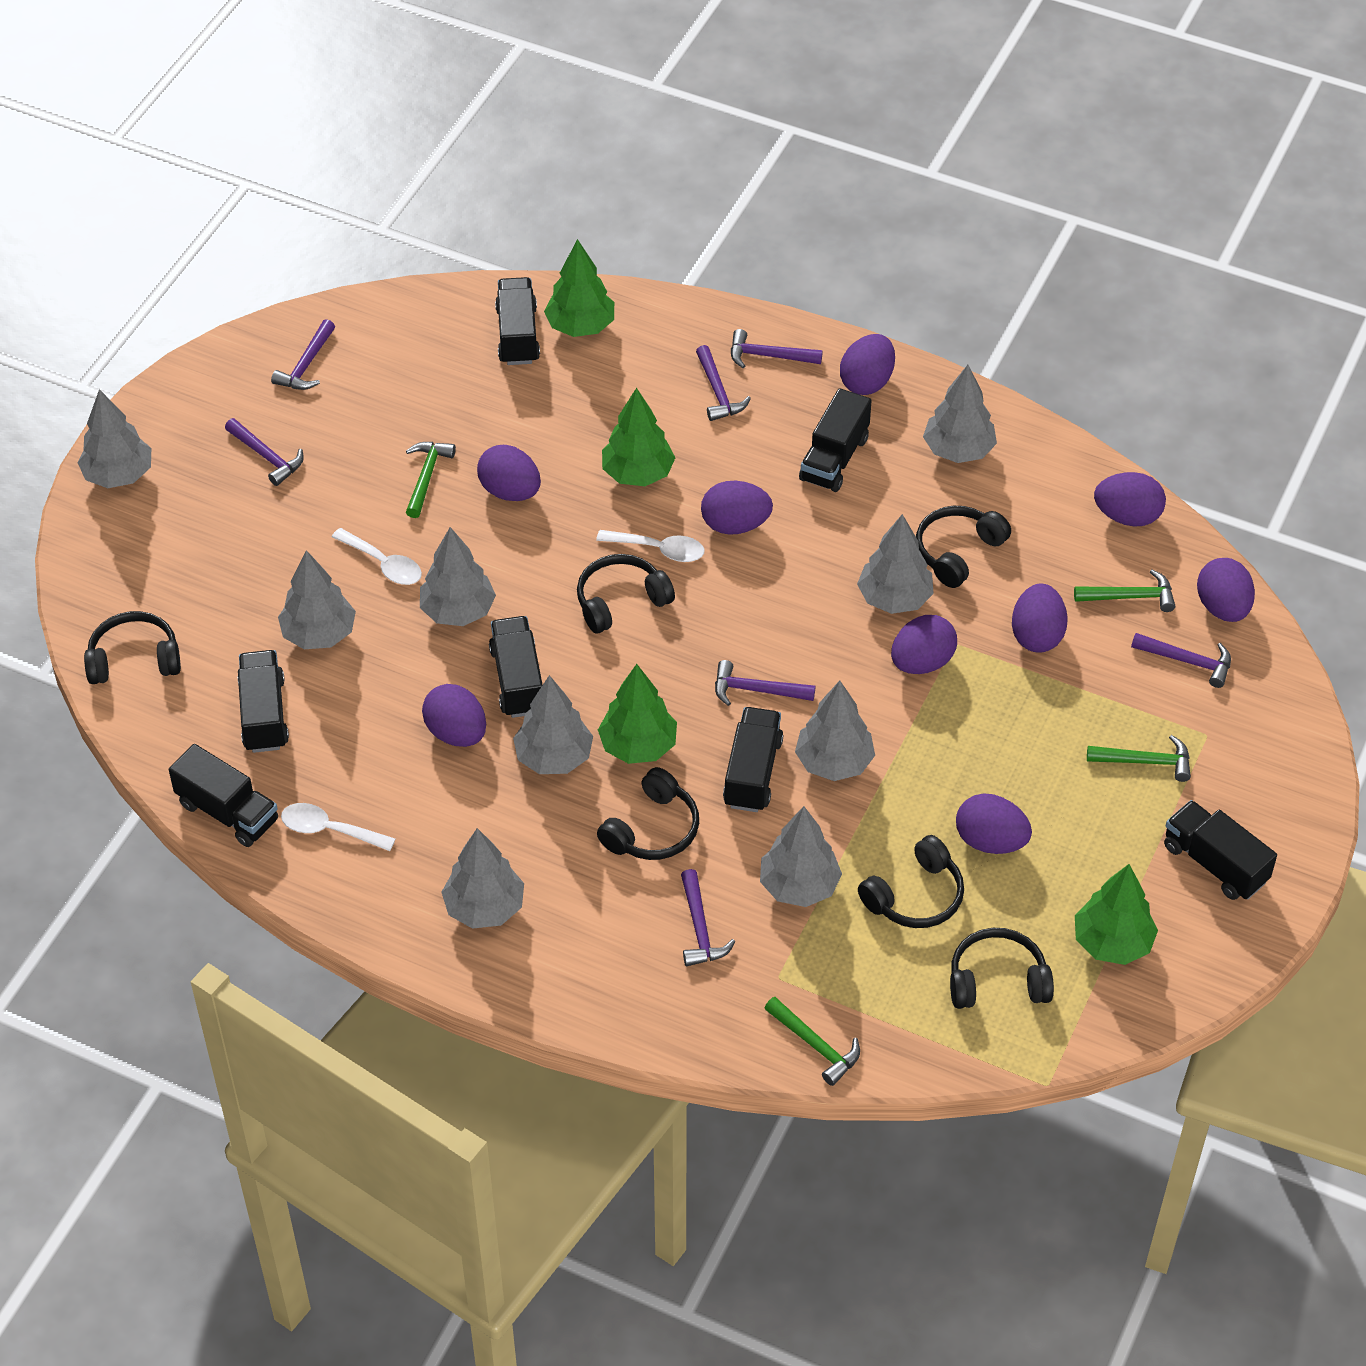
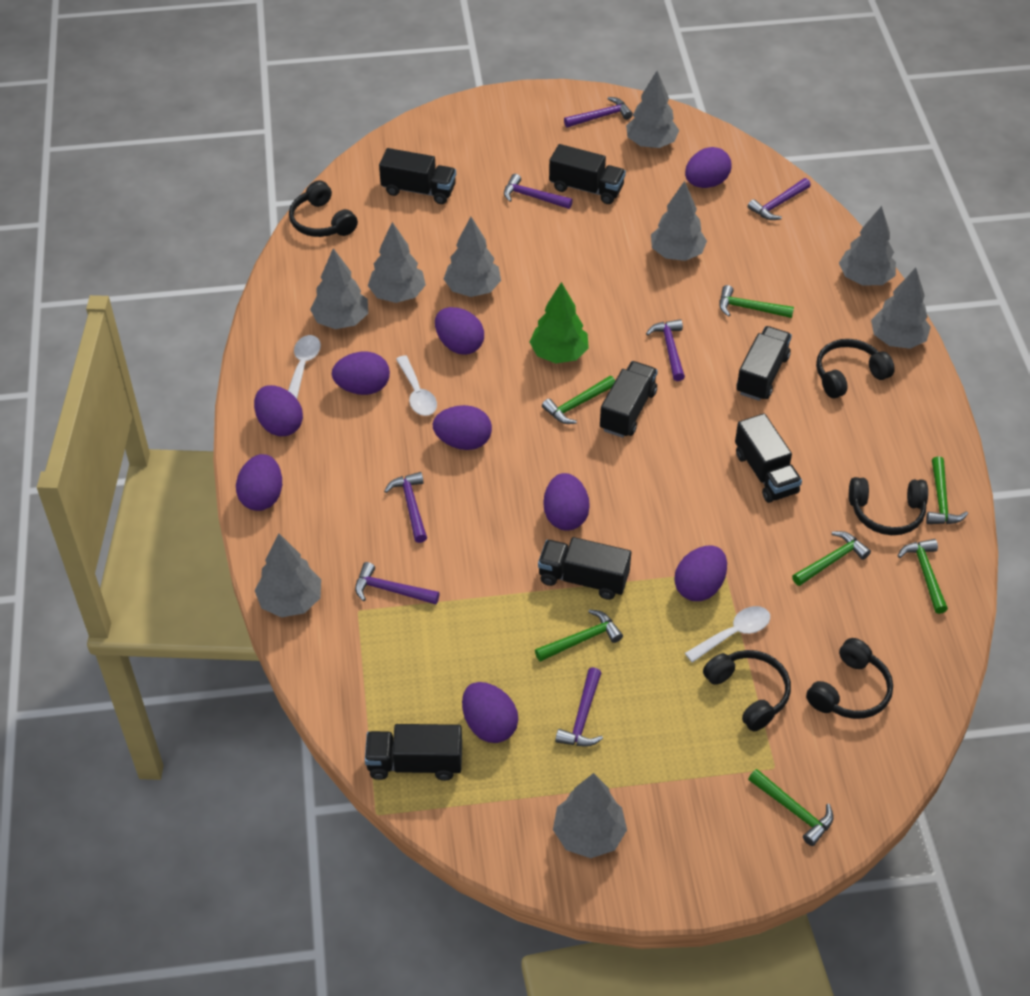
black headphones: 6 -> 5
green hammer: 4 -> 7
green tree: 4 -> 1

